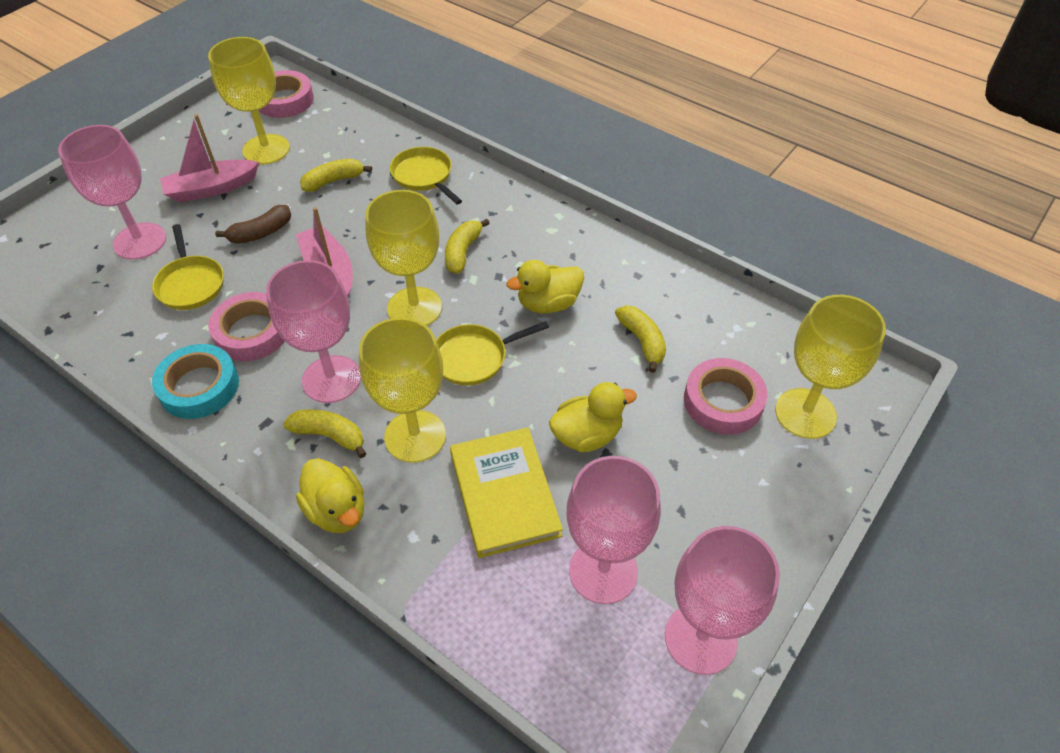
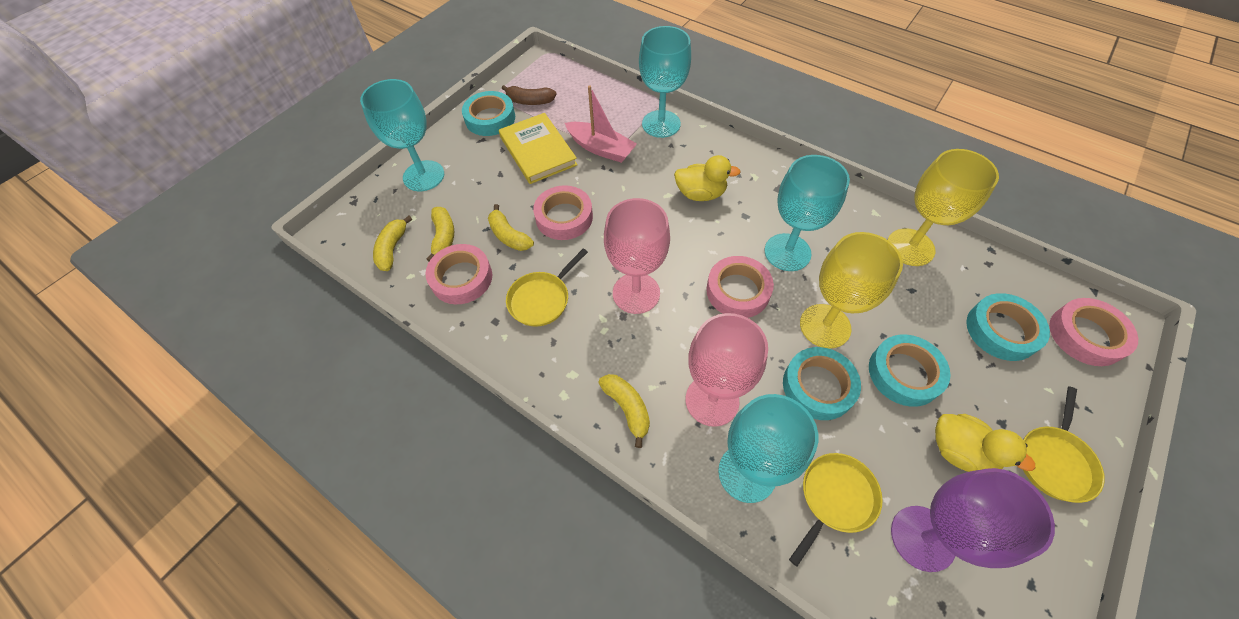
pink boat: 2 -> 1
pink goblet: 4 -> 2
pink tape: 3 -> 4
purple goblet: 0 -> 1
turquoise goblet: 0 -> 4
turquoise tape: 1 -> 4
yellow duck: 3 -> 2
yellow goblet: 4 -> 2

